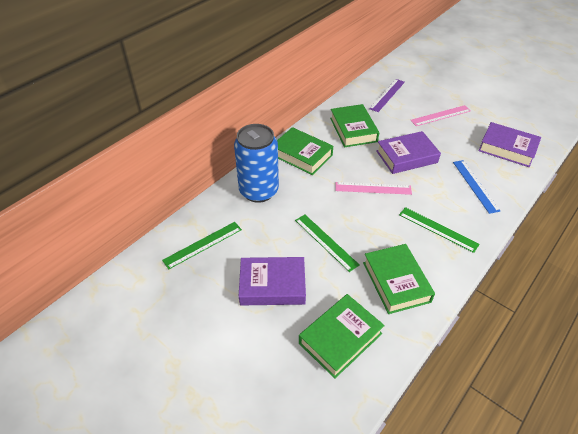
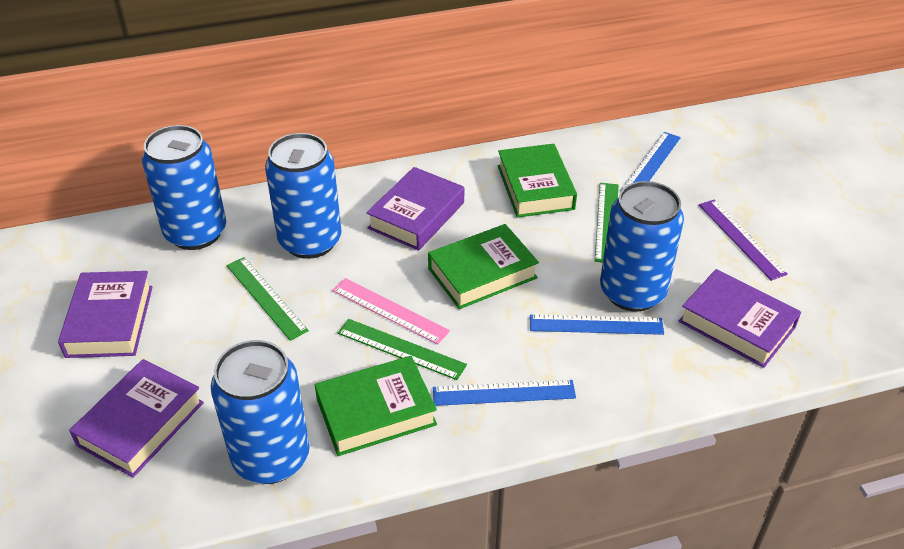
blue can: 1 -> 4
blue ruler: 1 -> 3
green book: 4 -> 3
pink ruler: 2 -> 1
purple book: 3 -> 4

